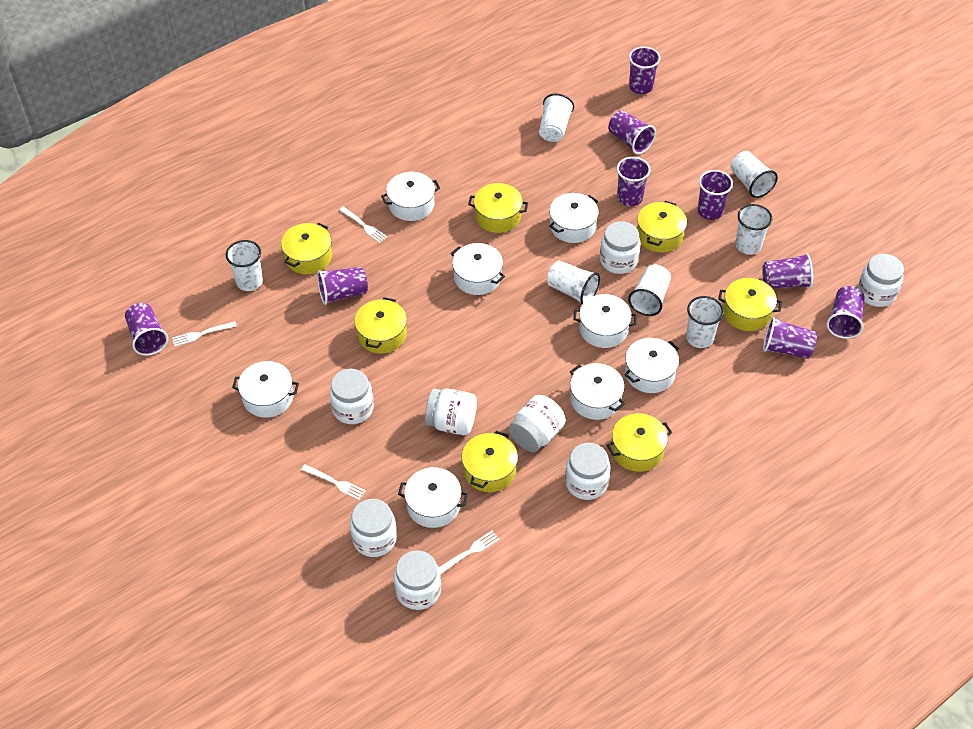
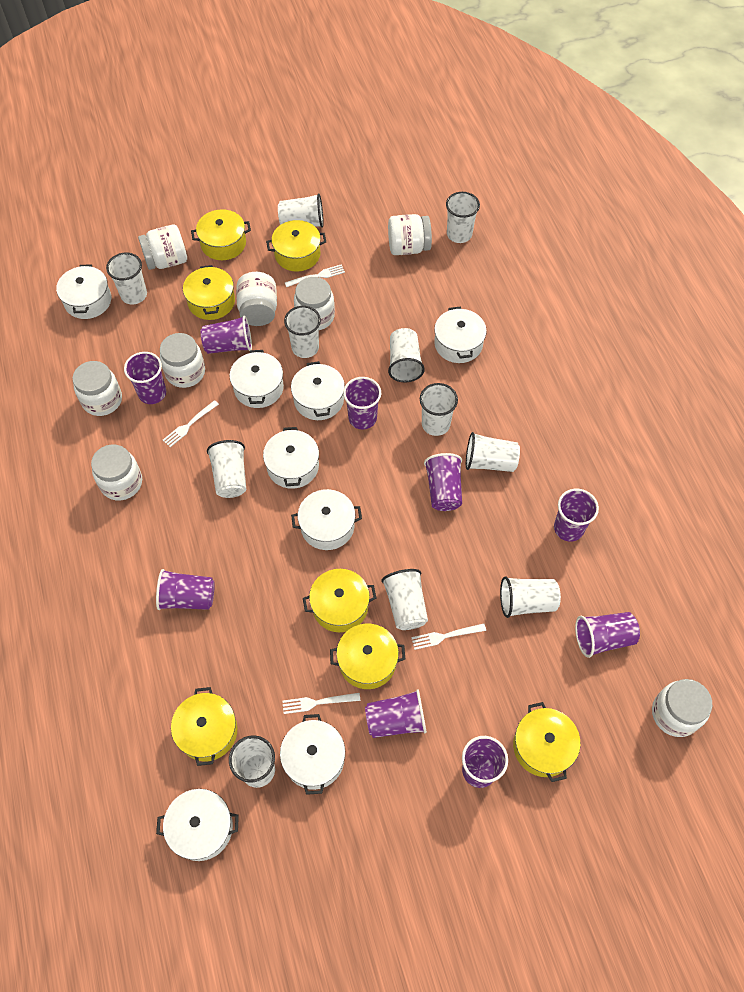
white cup: 7 -> 11

